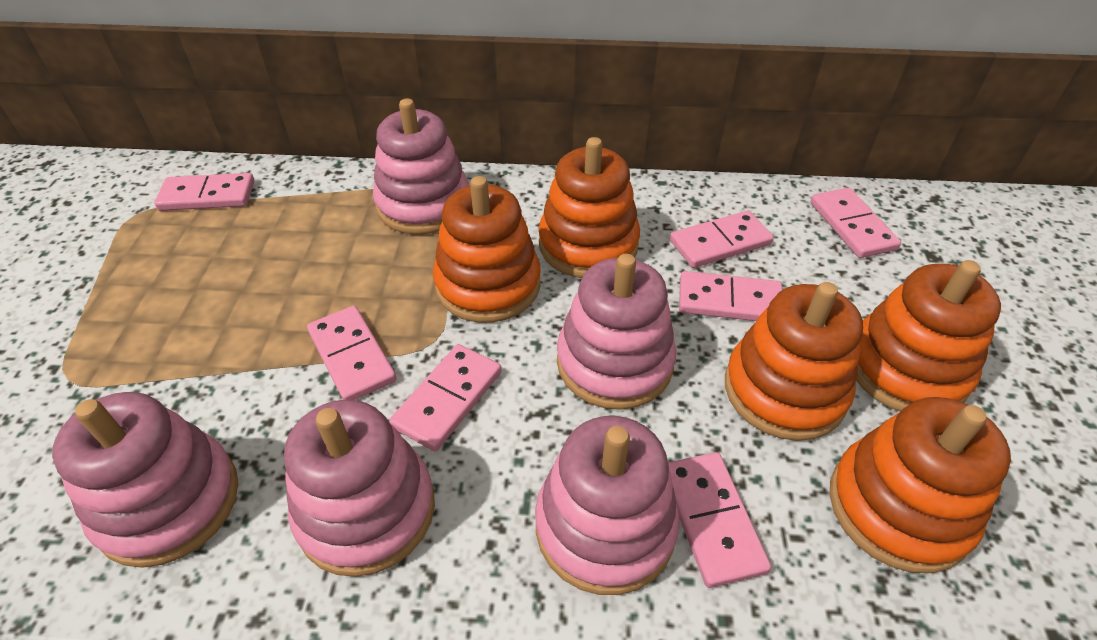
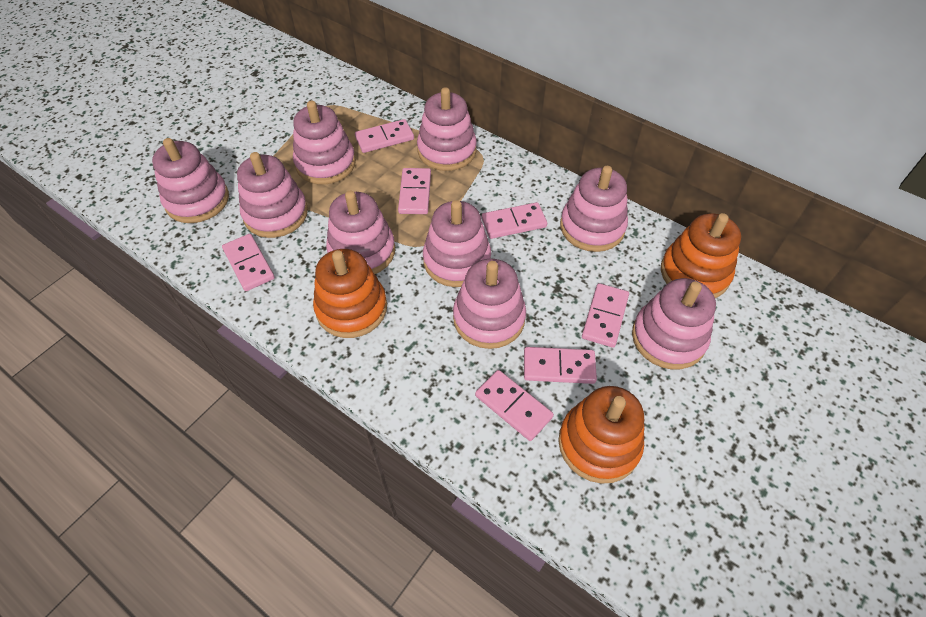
orange stacking toy: 5 -> 3
pink stacking toy: 5 -> 9

